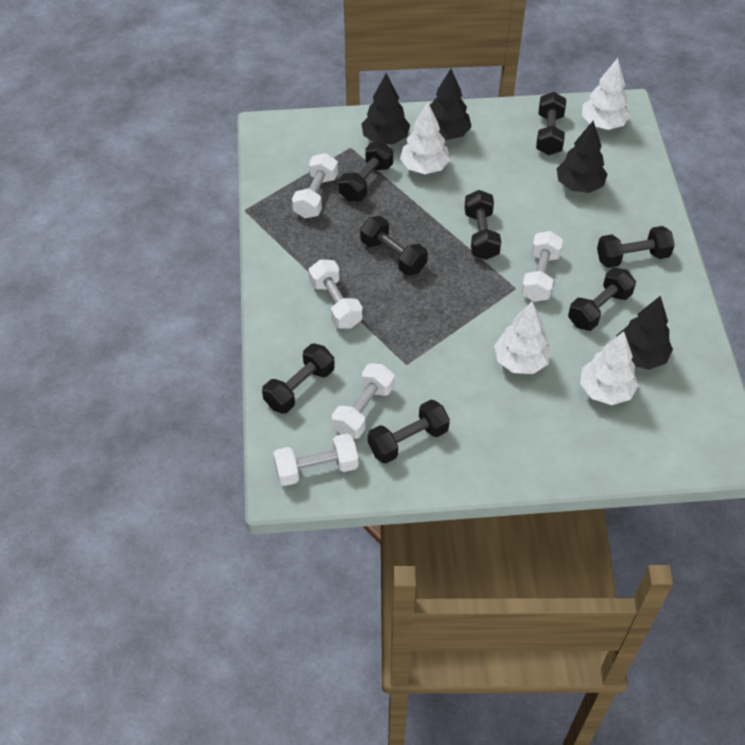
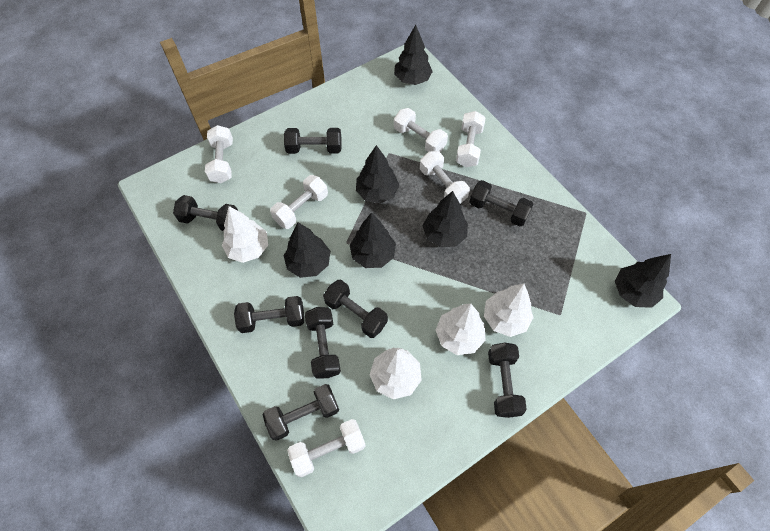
black tree: 4 -> 6
white dumbbell: 5 -> 6

